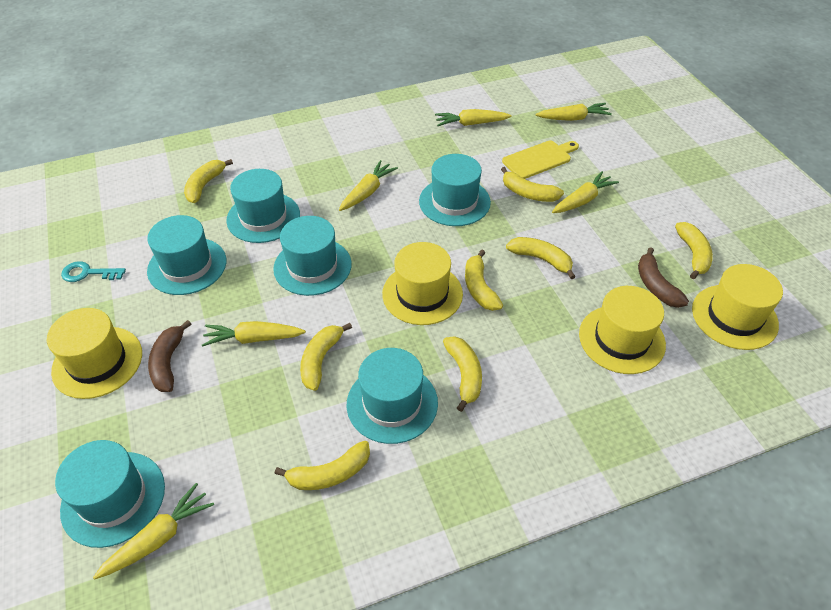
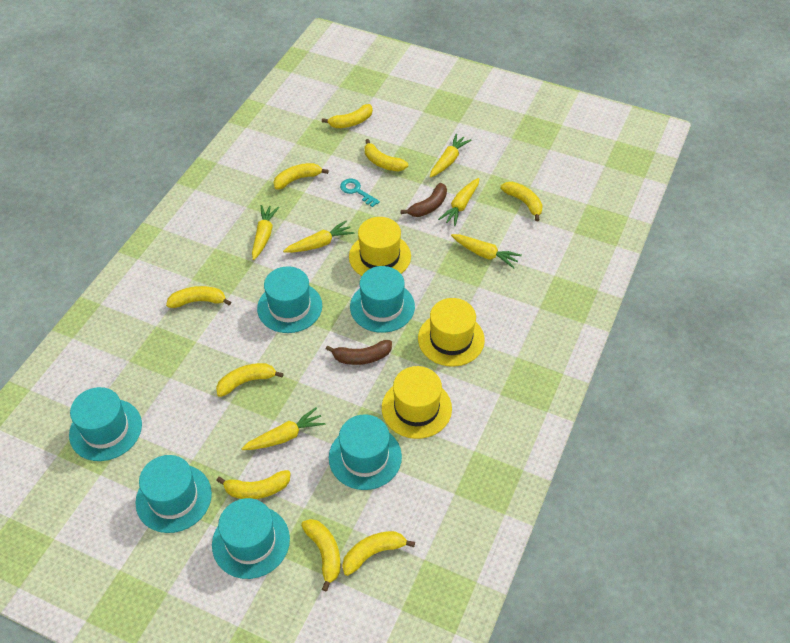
yellow banana: 8 -> 9
yellow cutting board: 1 -> 0
yellow hat: 4 -> 3

